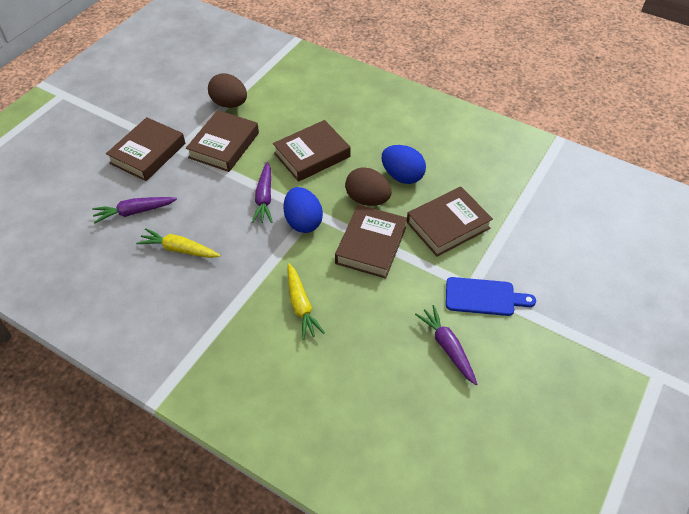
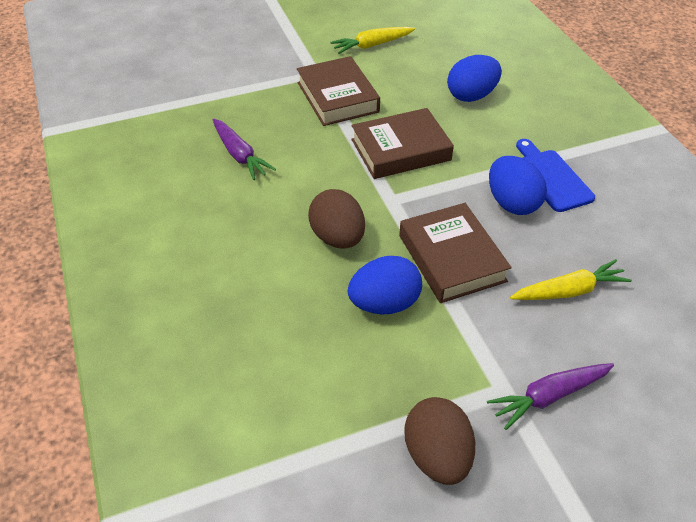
blue egg: 2 -> 3
brown book: 5 -> 3
purple carrot: 3 -> 2

